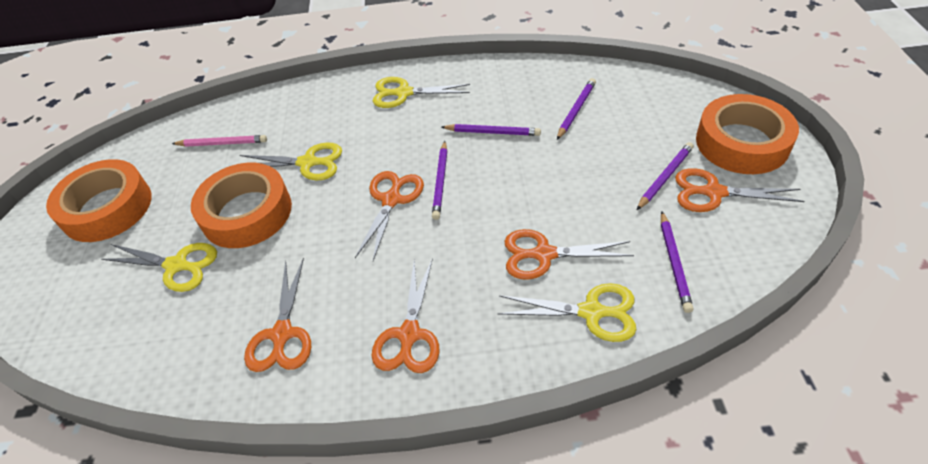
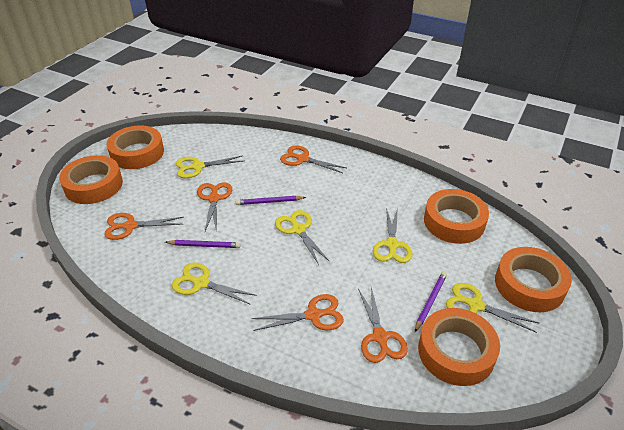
orange tape: 3 -> 5
pink pencil: 1 -> 0
purple pencil: 5 -> 3
yellow scissors: 4 -> 5

